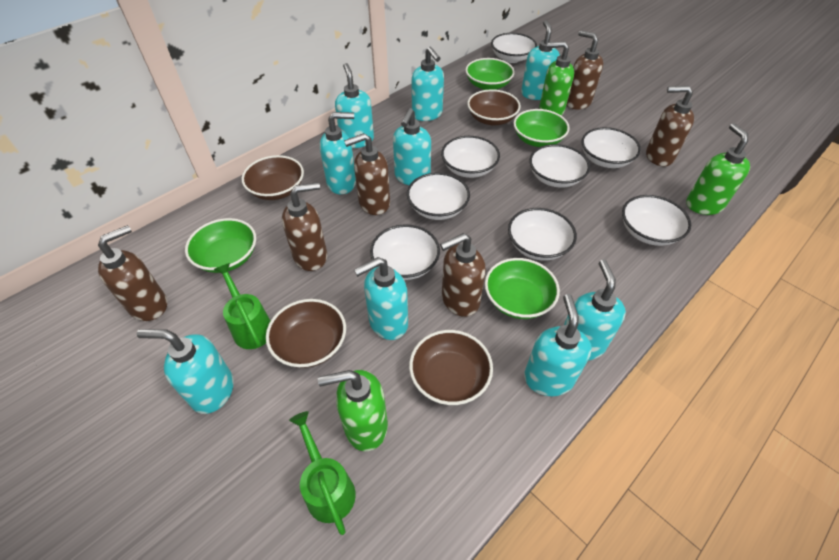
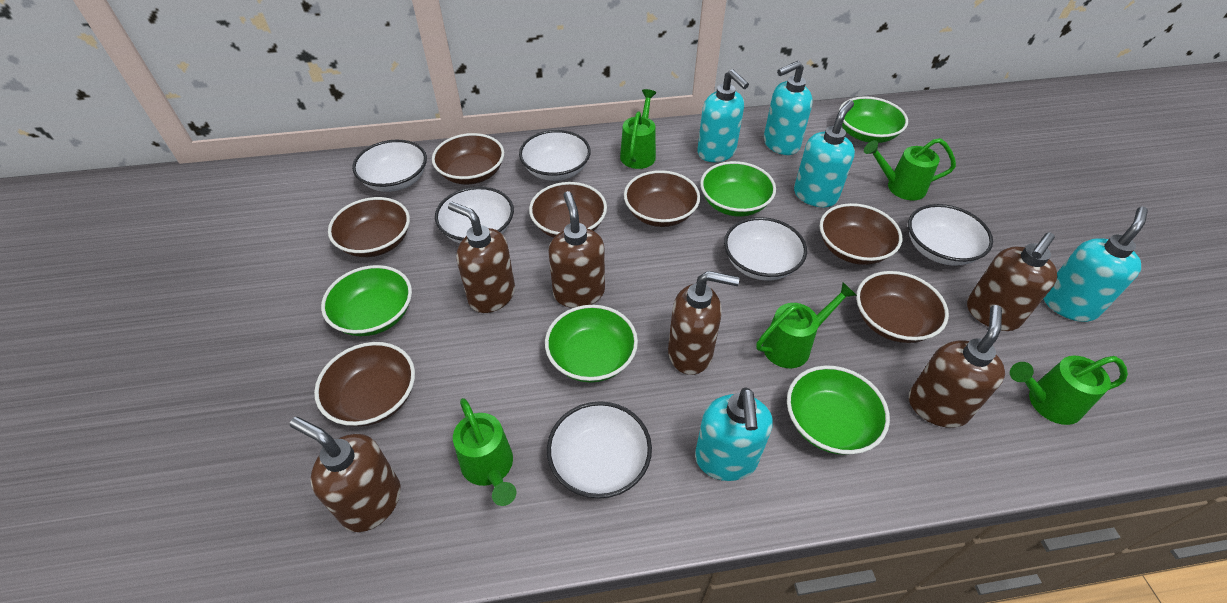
brown bowl: 4 -> 7
green bowl: 4 -> 5
green soap dispenser: 3 -> 0
green watering can: 2 -> 5
turquoise soap dispenser: 9 -> 5
white bowl: 8 -> 6

